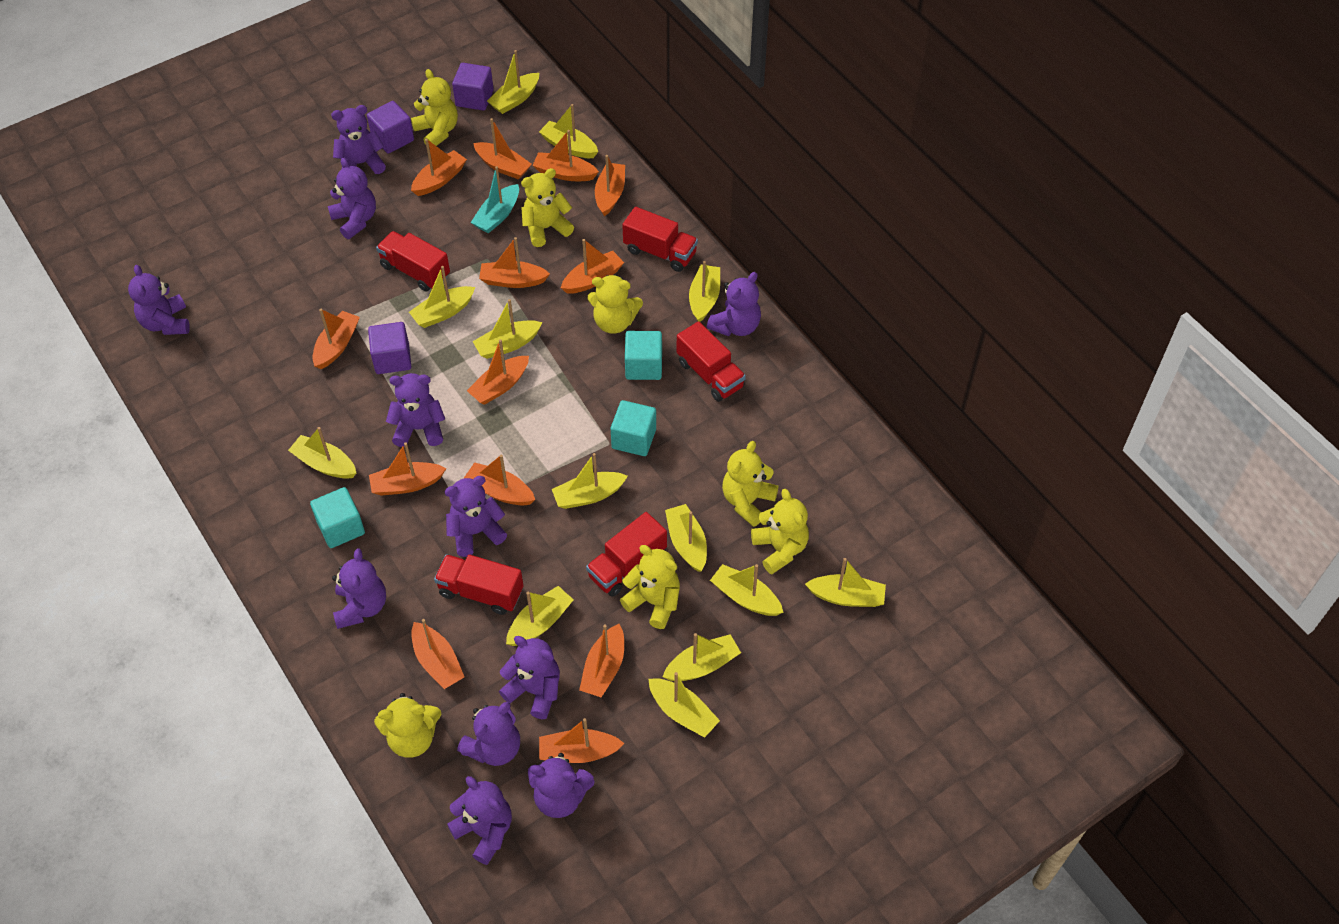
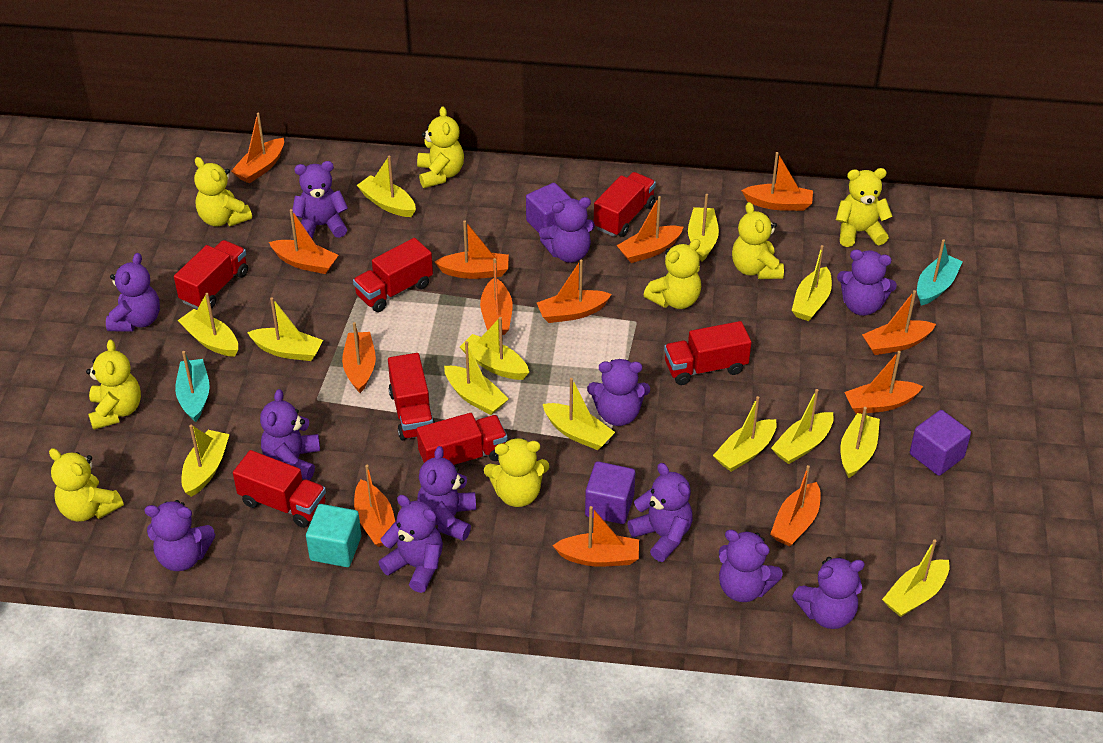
purple teddy bear: 11 -> 12
red truck: 5 -> 7
turquoise boat: 1 -> 2
turquoise cube: 3 -> 1
yellow teddy bear: 7 -> 8

